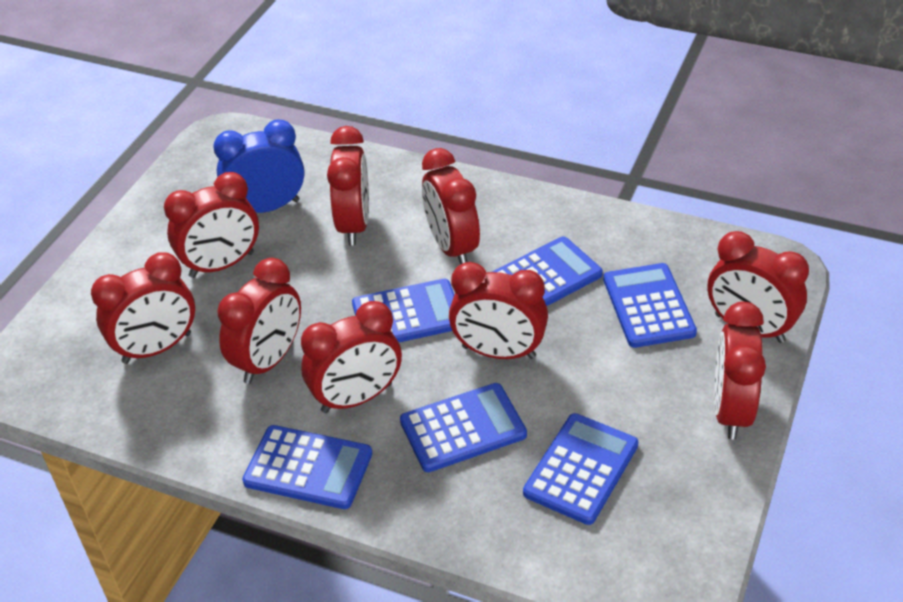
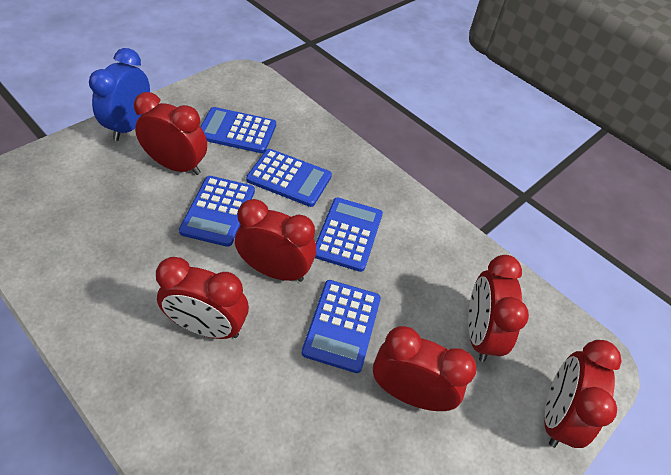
blue calculator: 6 -> 5
red clock: 9 -> 6

